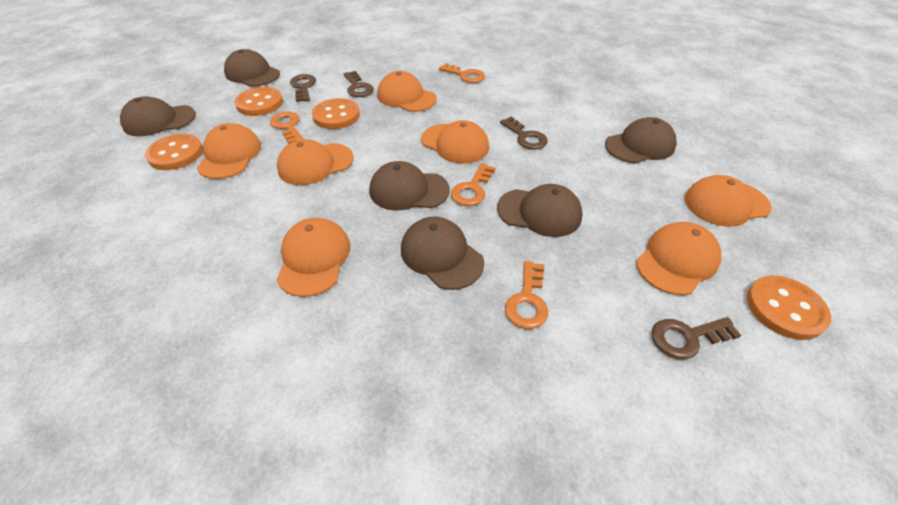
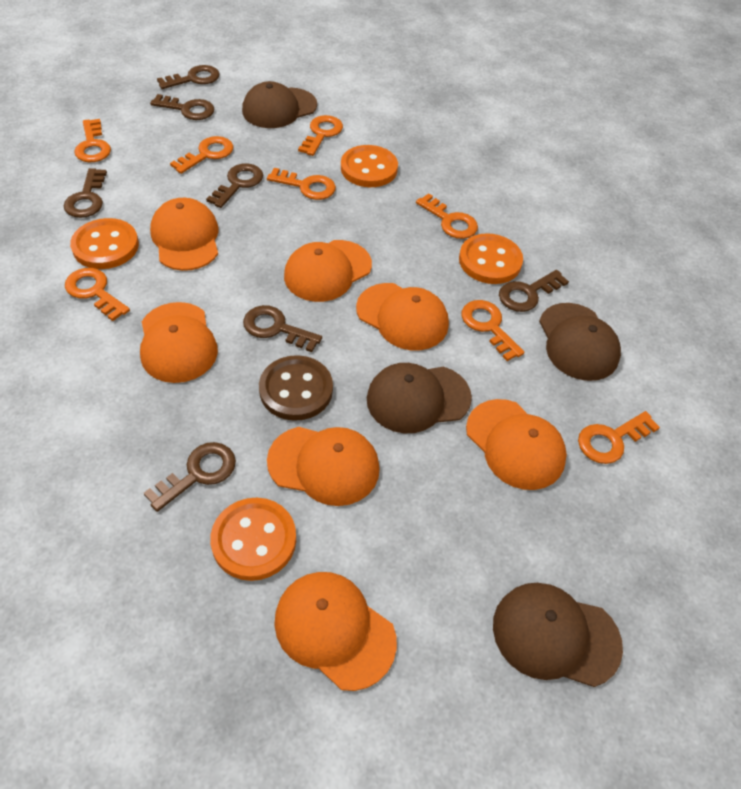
brown button: 0 -> 1
brown cap: 6 -> 4
brown key: 4 -> 7
orange key: 4 -> 8

